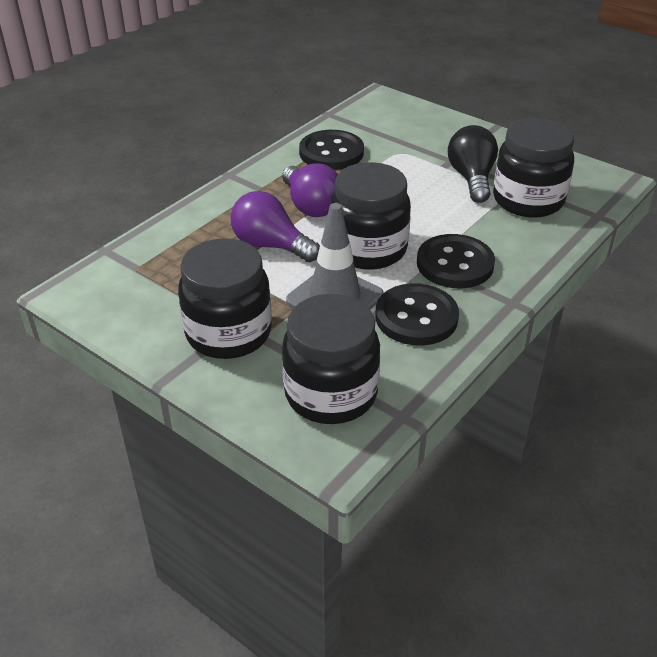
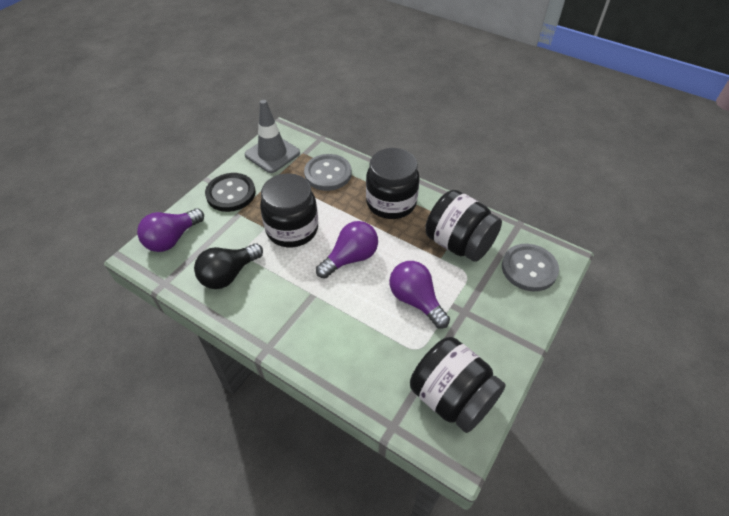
black button: 3 -> 1
grey button: 0 -> 2
purple light bulb: 2 -> 3

